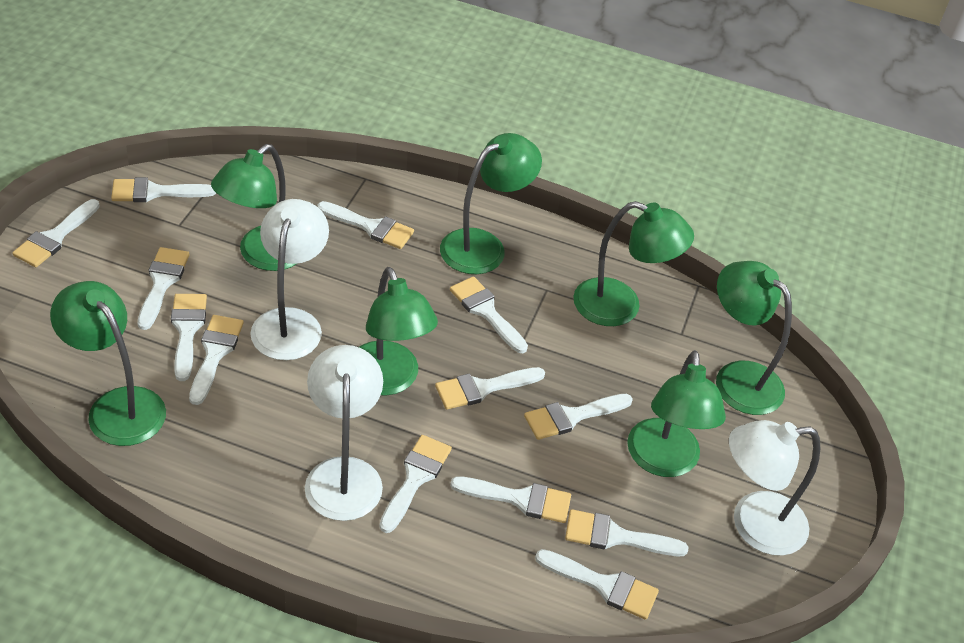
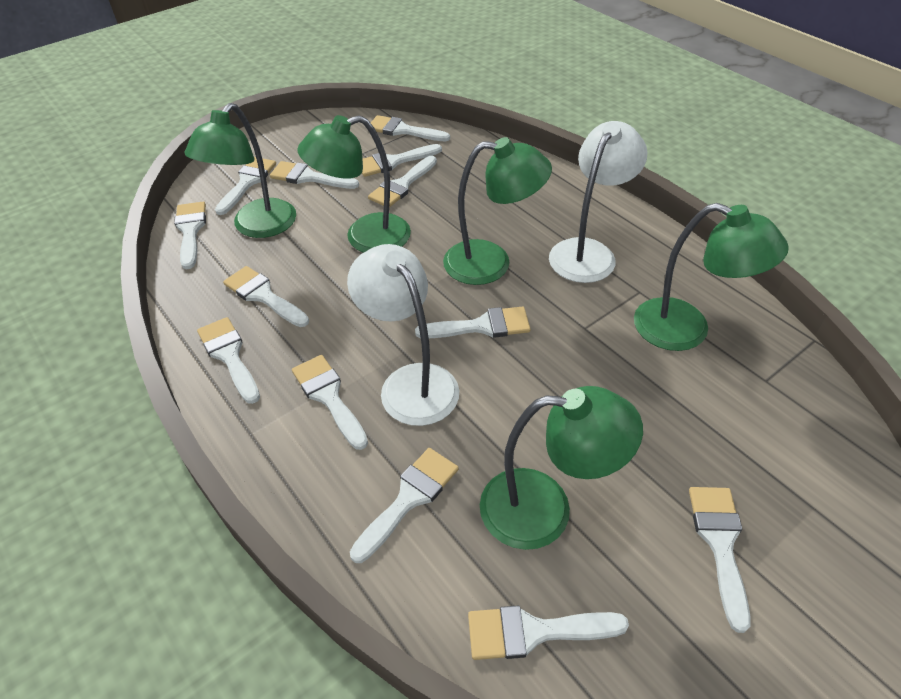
green lamp: 7 -> 5
white lamp: 3 -> 2

